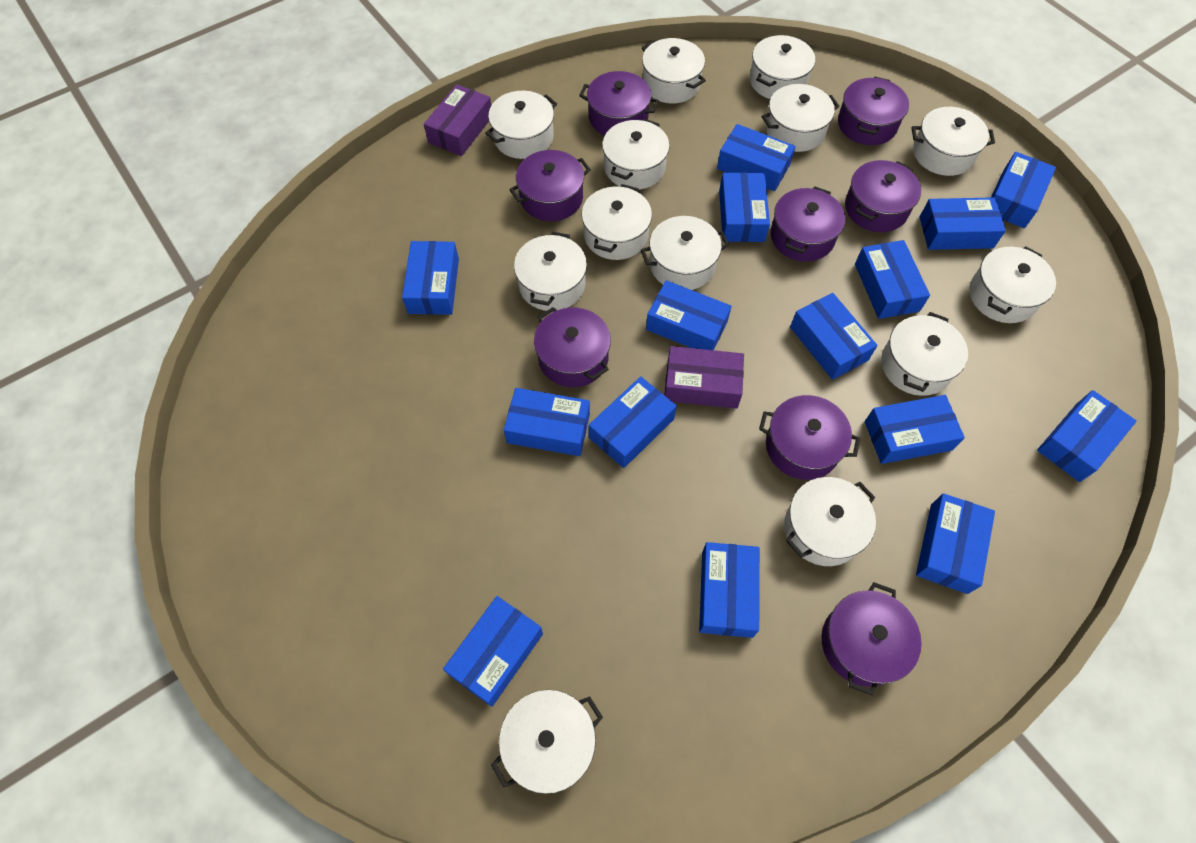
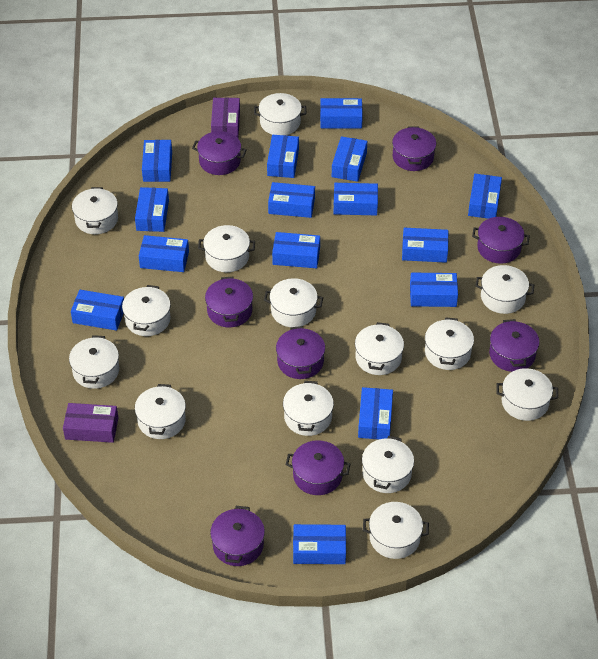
white pot: 13 -> 14

